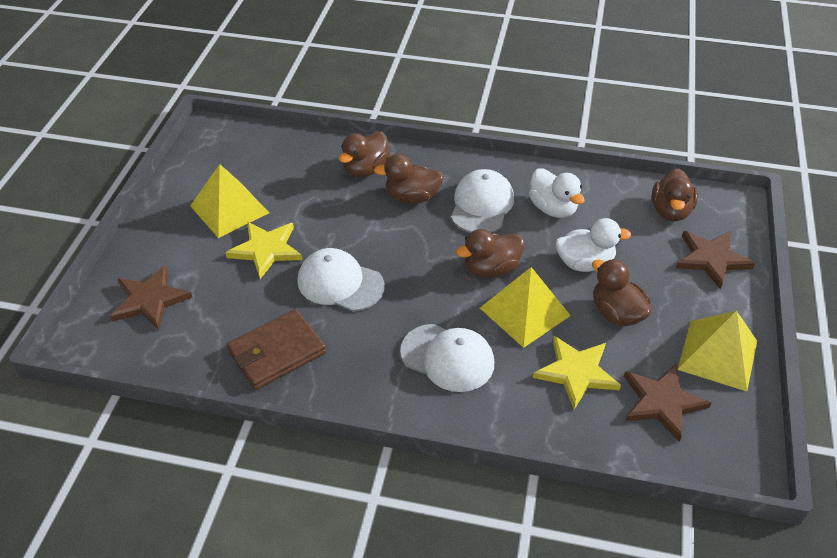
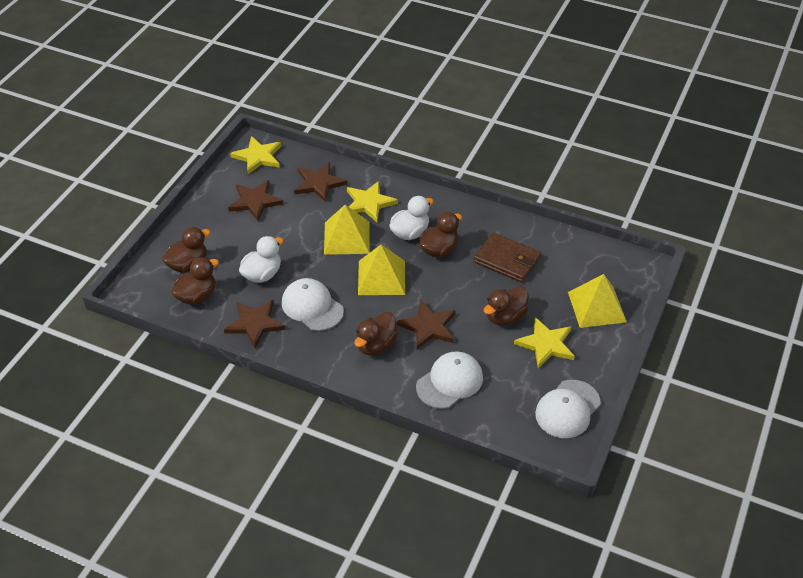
brown star: 3 -> 4
yellow star: 2 -> 3

